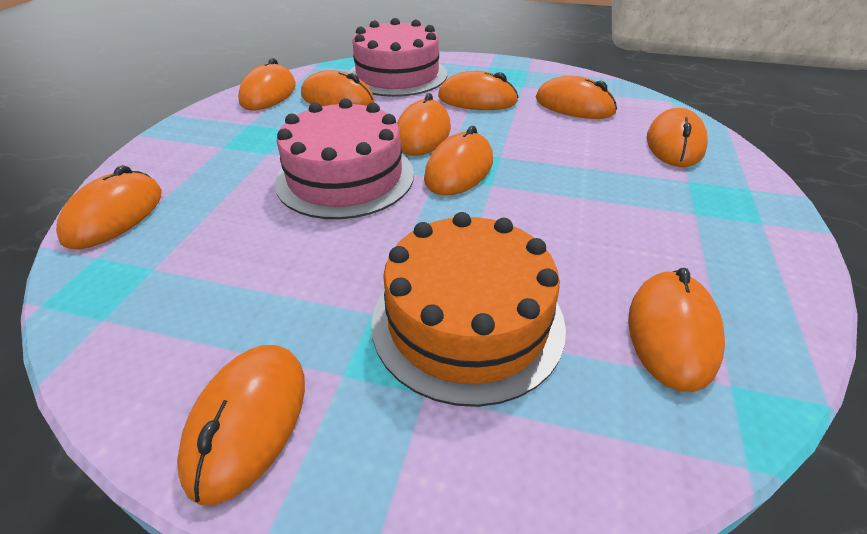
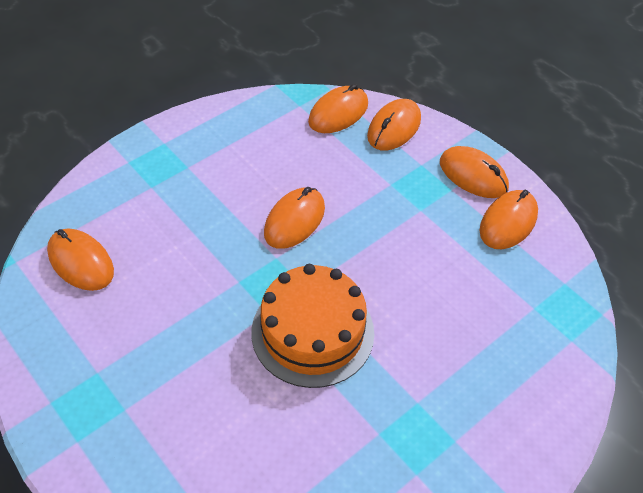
orange mouse: 10 -> 6
pink cake: 2 -> 0

